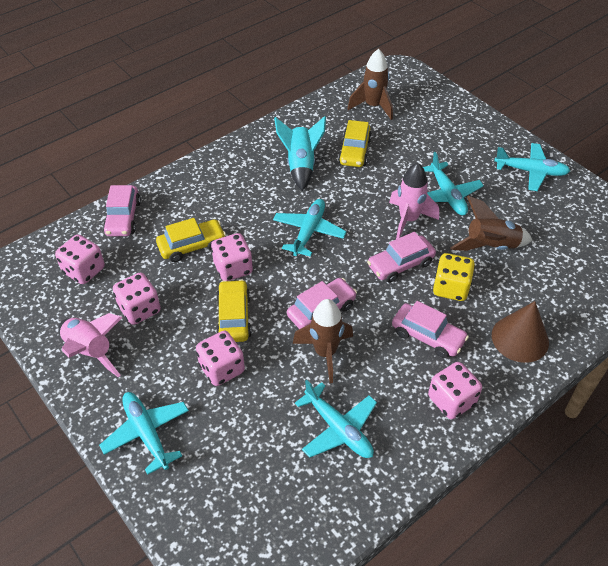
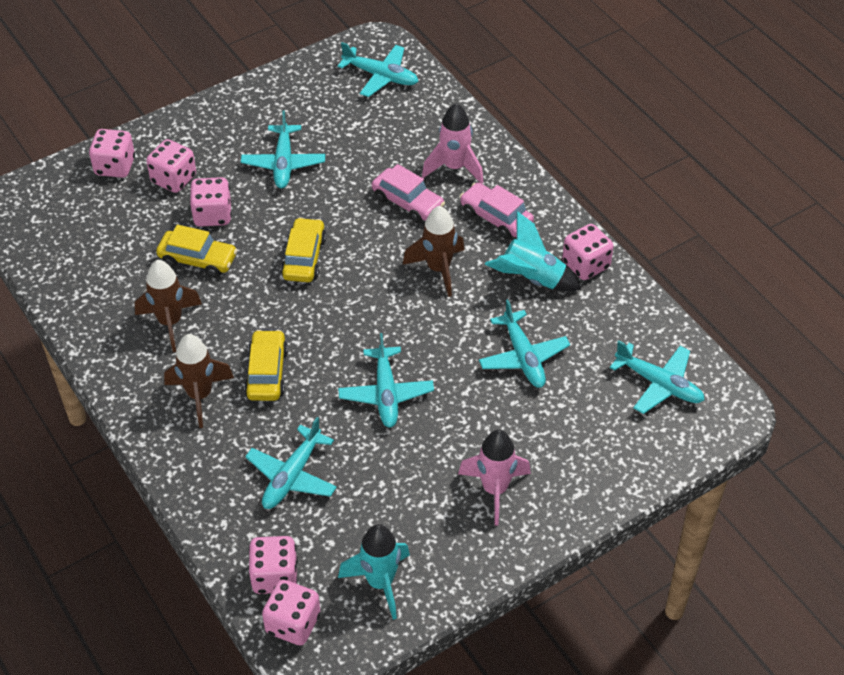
brown cone: 1 -> 0
pink car: 4 -> 2
pink dice: 5 -> 6
turquoise plane: 5 -> 6
turquoise rocket: 1 -> 2
yellow dice: 1 -> 0

